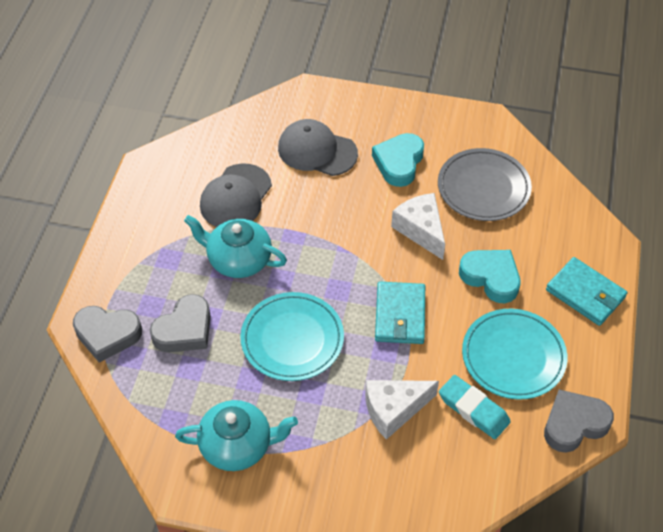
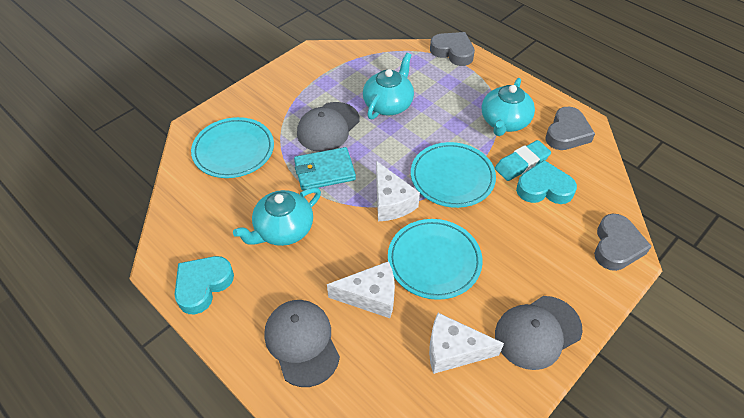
grey cap: 2 -> 3
grey plate: 1 -> 0
turquoise plate: 2 -> 3
turquoise teapot: 2 -> 3
turquoise wallet: 2 -> 1
white cheese: 2 -> 3

